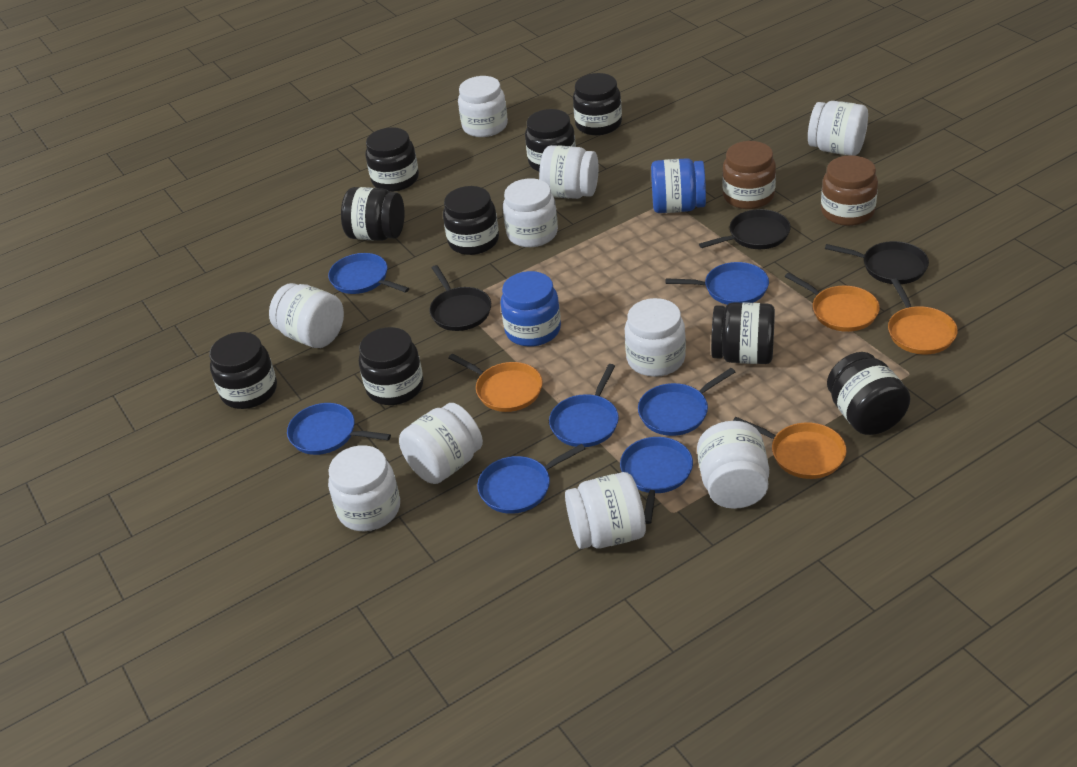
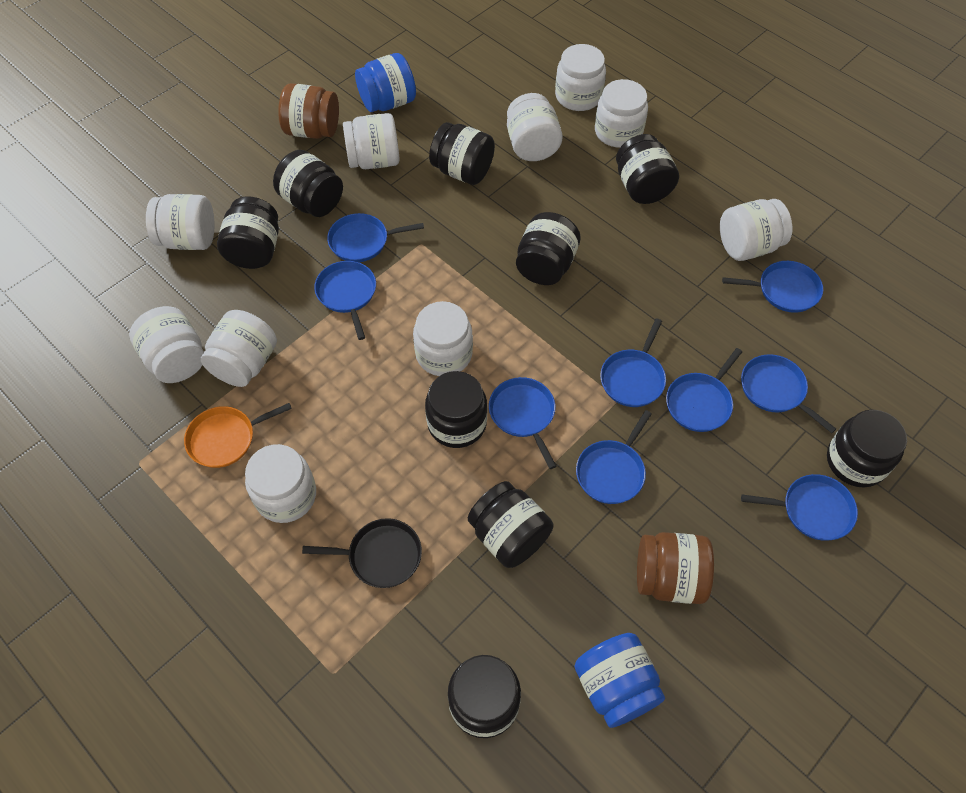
black pan: 3 -> 1
blue pan: 7 -> 9
orange pan: 4 -> 1

